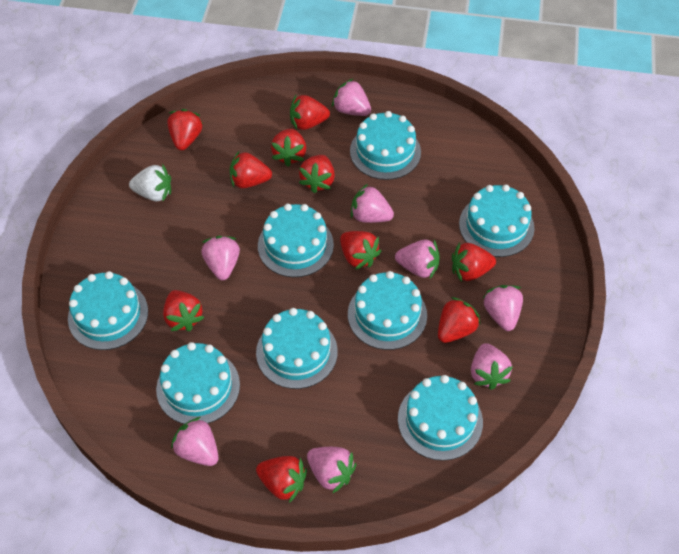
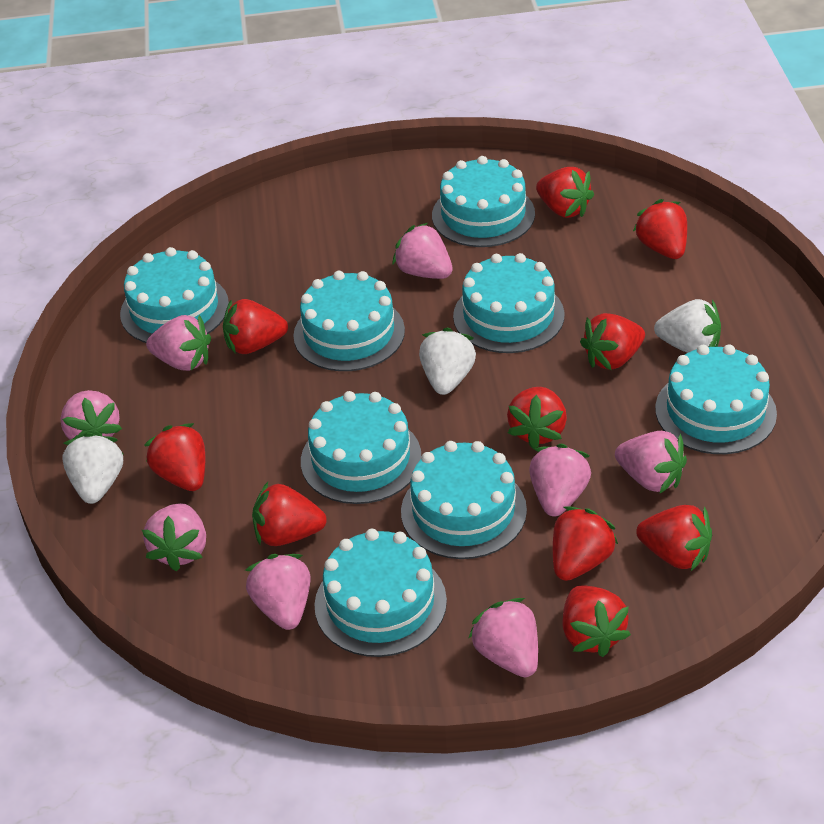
white strawberry: 1 -> 3

